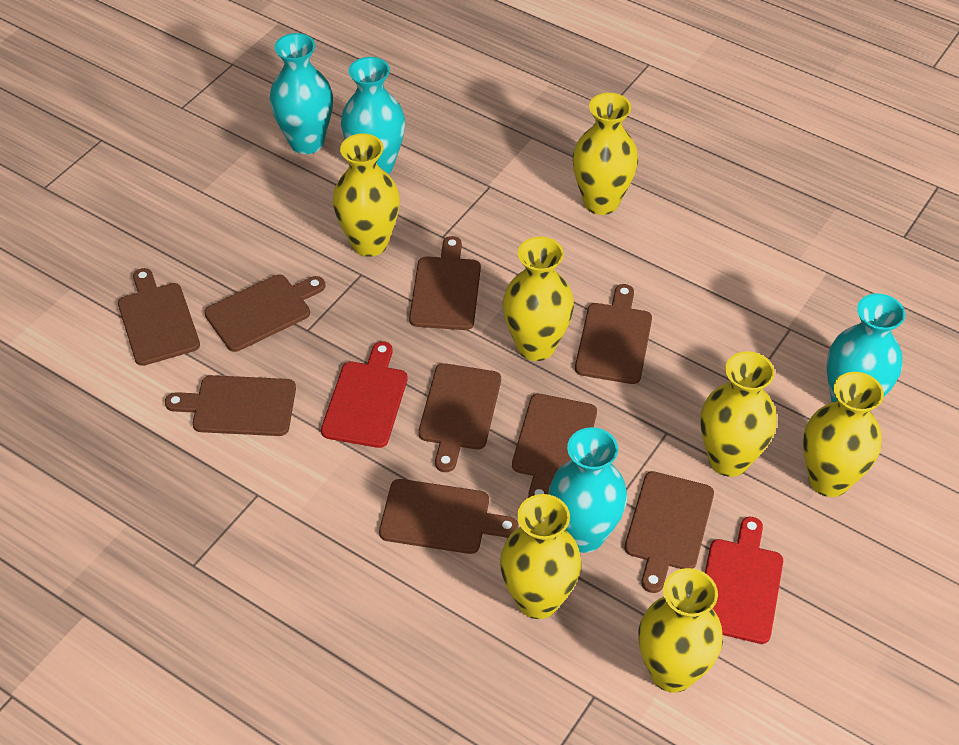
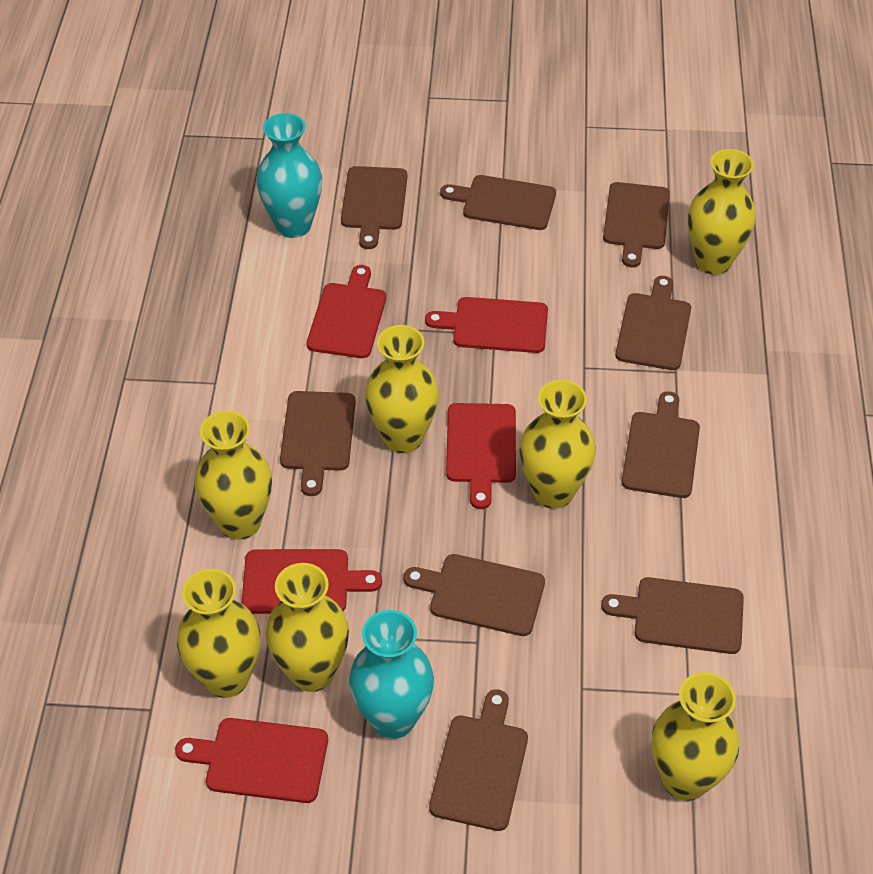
red cutting board: 2 -> 5
turquoise vase: 4 -> 2

